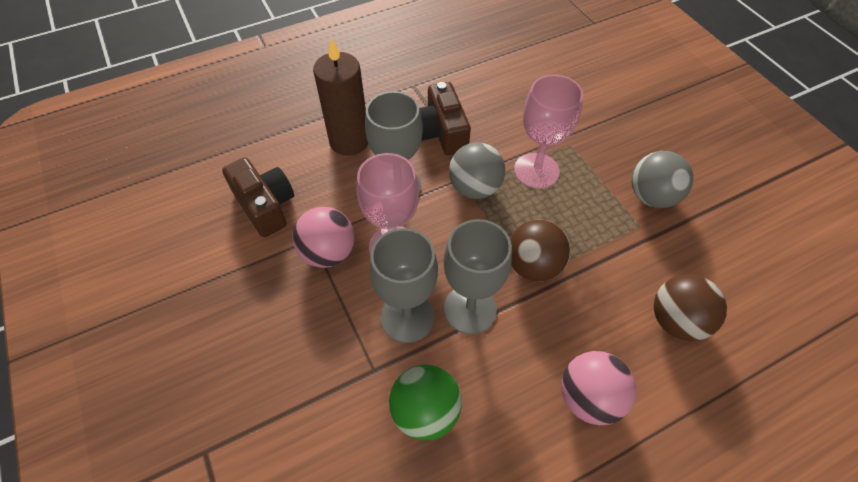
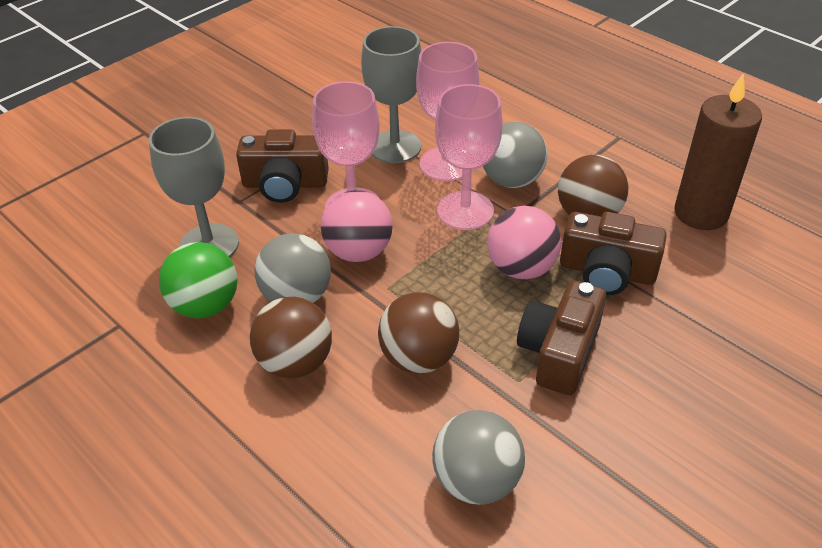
brown ball: 2 -> 3
brown camera: 2 -> 3
grey ball: 2 -> 3
grey goblet: 3 -> 2
pink goblet: 2 -> 3

